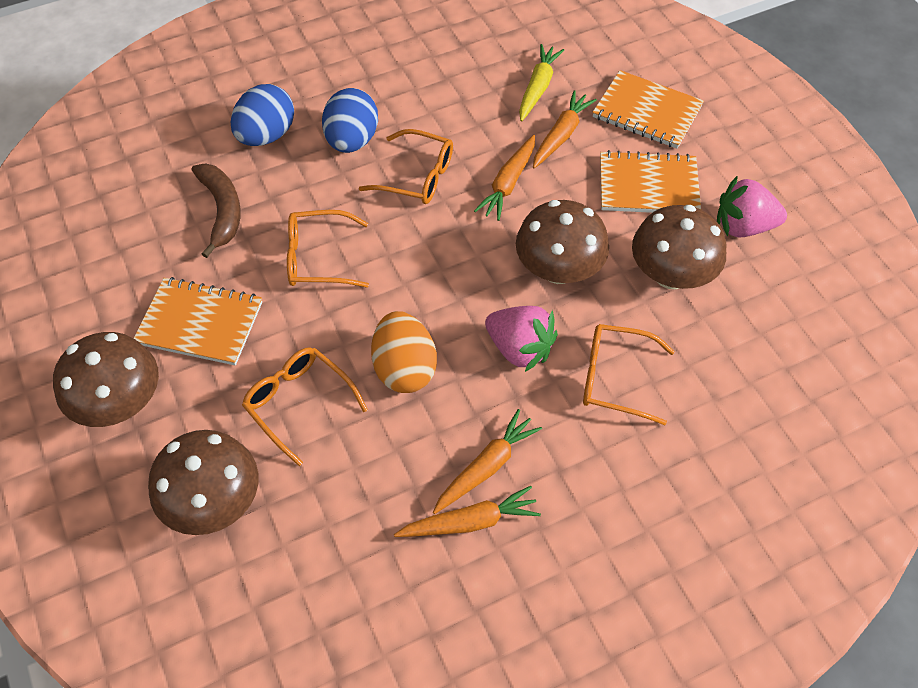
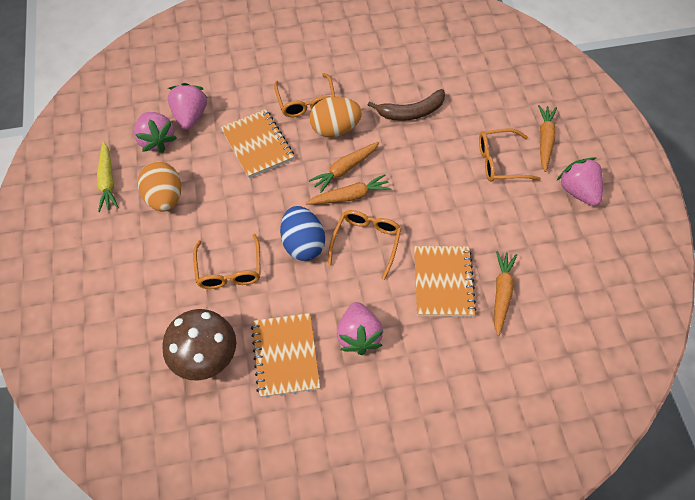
blue egg: 2 -> 1
brown mushroom: 4 -> 1
orange egg: 1 -> 2
pink strawberry: 2 -> 4

